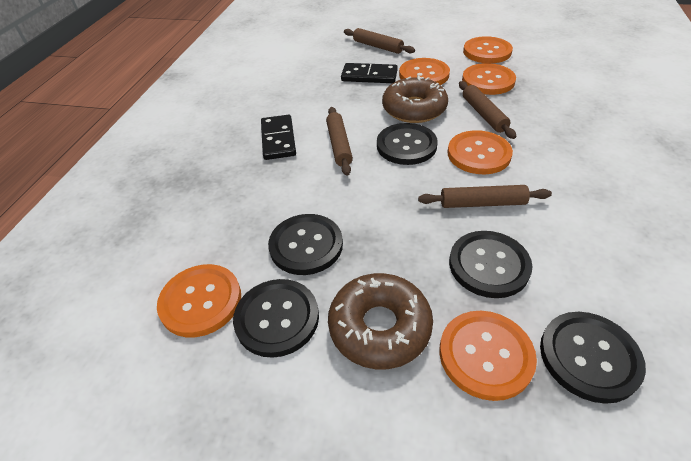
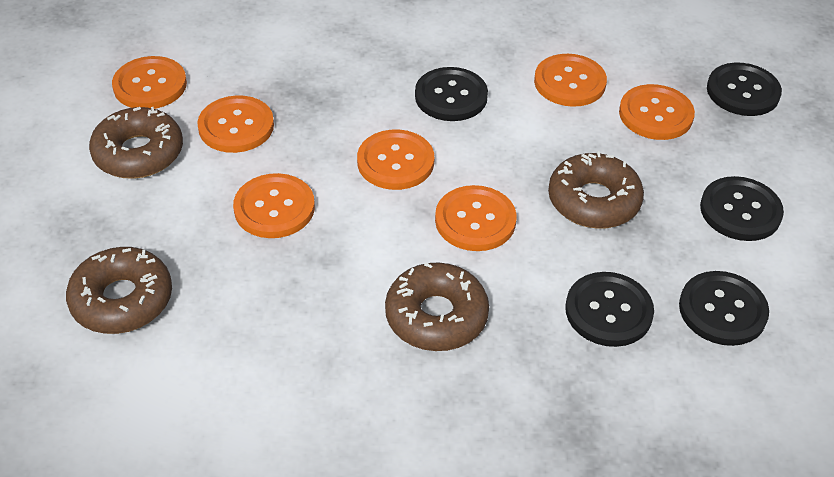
black domino: 2 -> 0
brown donut: 2 -> 4
brown rolling pin: 4 -> 0
orange button: 6 -> 7

